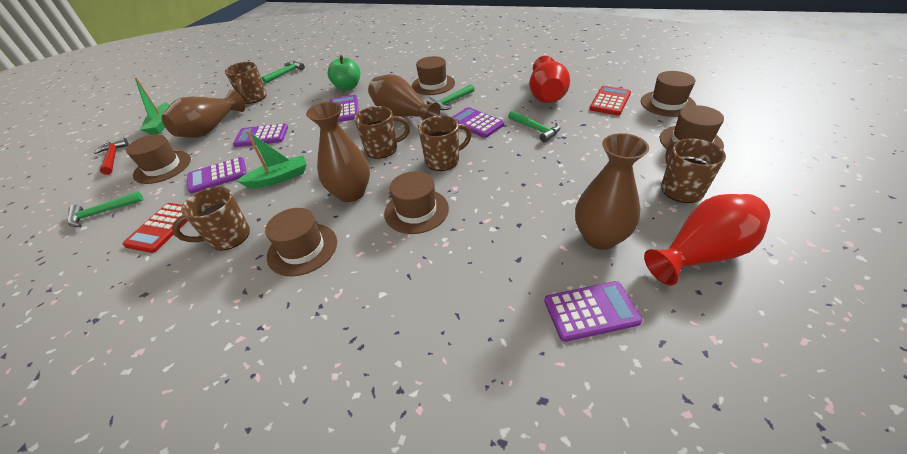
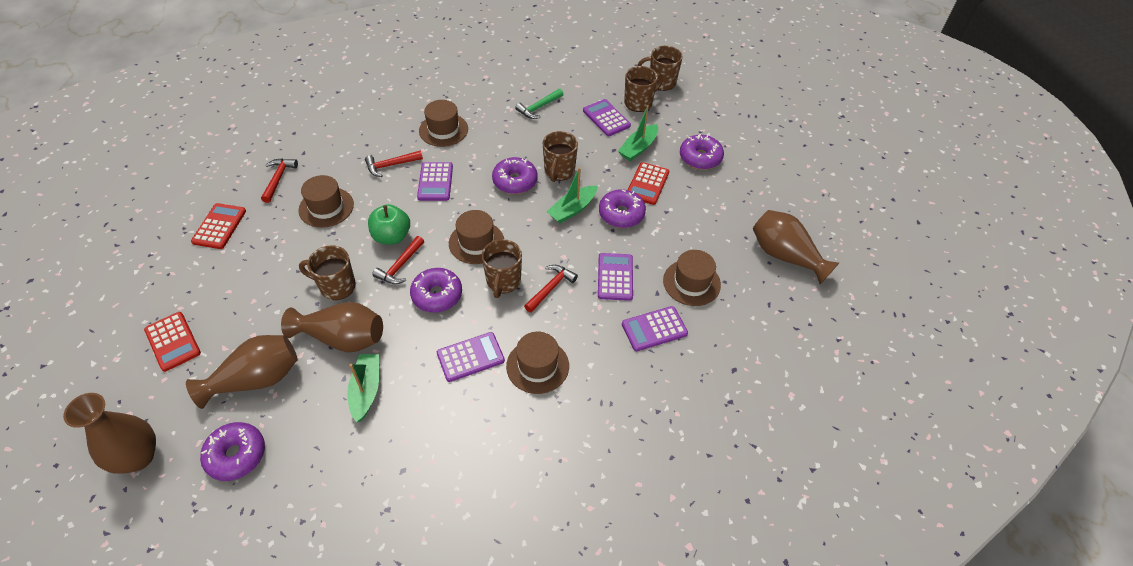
brown hat: 6 -> 5
green boat: 2 -> 3
green hammer: 4 -> 1
purple donut: 0 -> 5
red calculator: 2 -> 3
red hammer: 1 -> 4
red vase: 2 -> 0

